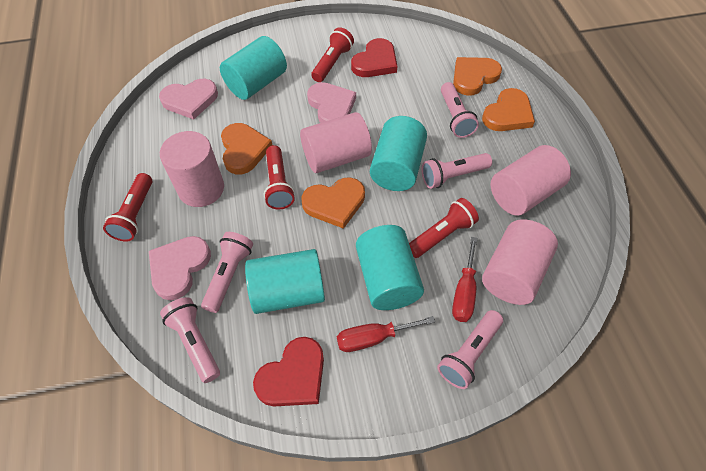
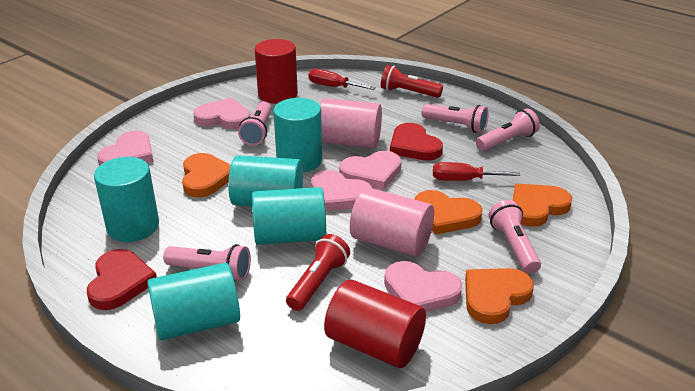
pink cylinder: 4 -> 2
pink heart: 3 -> 5
red cylinder: 0 -> 2
red flashlight: 4 -> 2
turquoise cylinder: 4 -> 5

